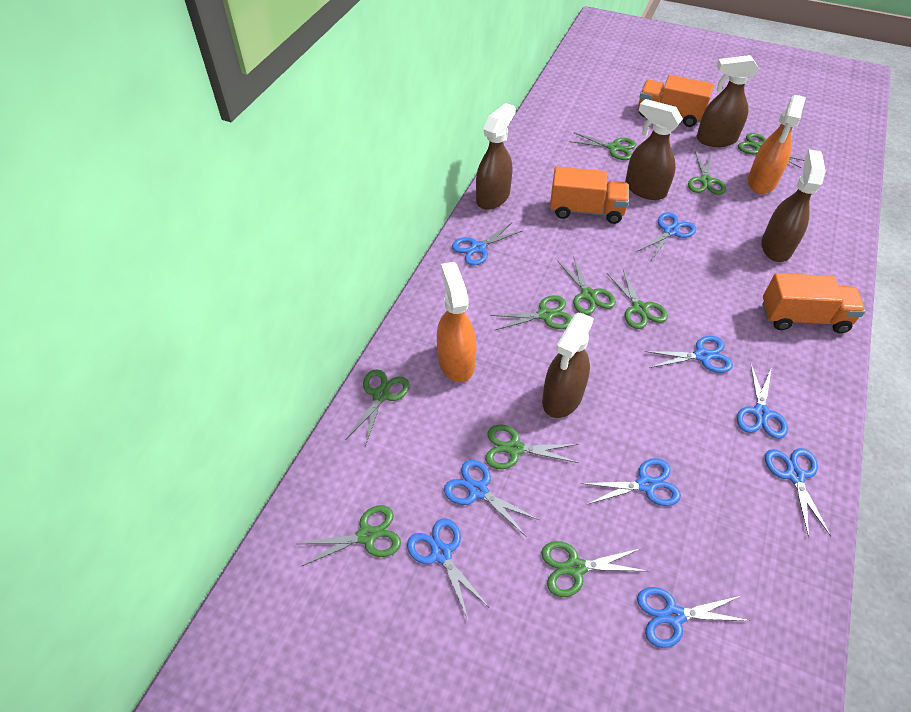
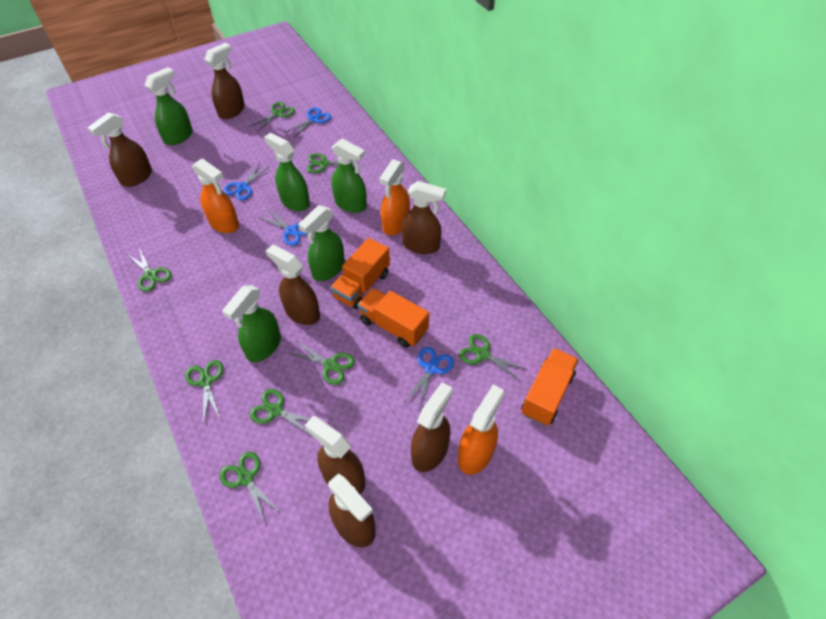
blue scissors: 9 -> 4
brown spray bottle: 5 -> 7
green scissors: 10 -> 8
green spray bottle: 0 -> 5
orange spray bottle: 2 -> 3

